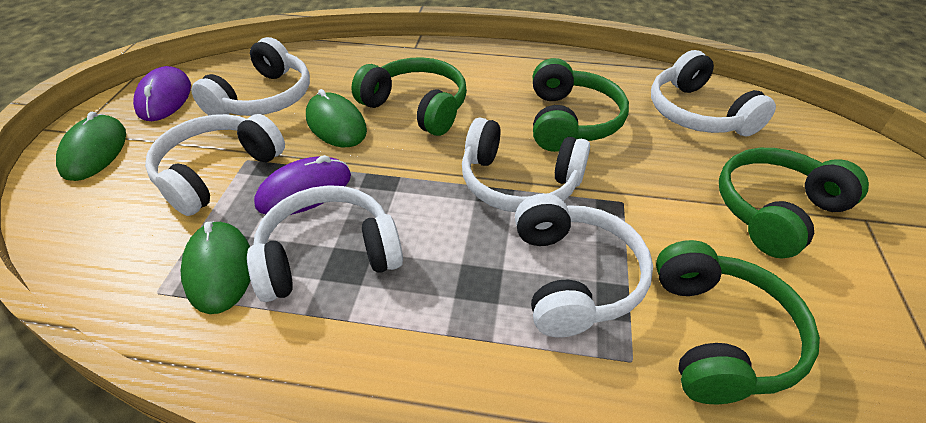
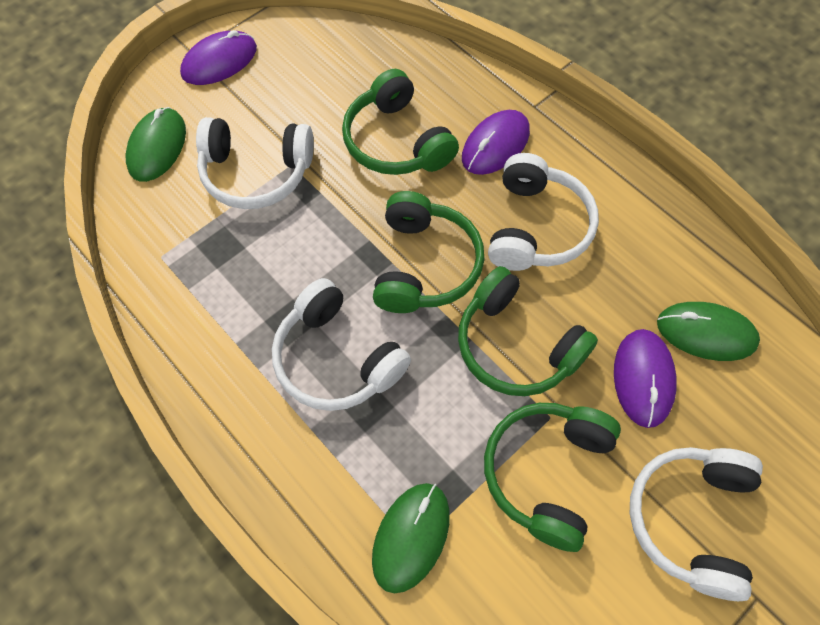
purple mouse: 2 -> 3
white headphones: 6 -> 4

